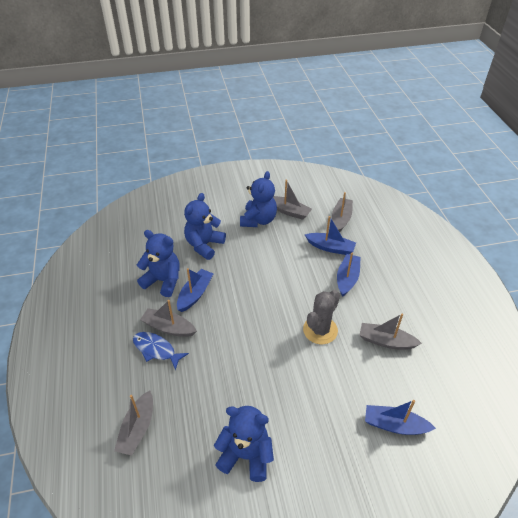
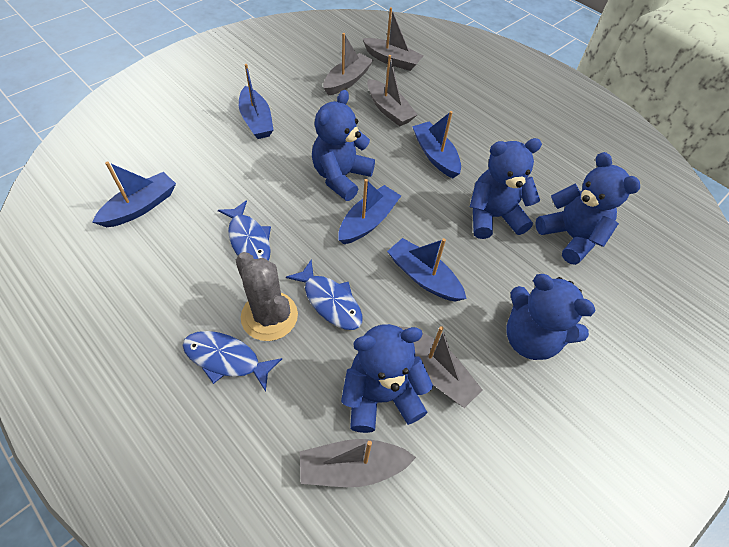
blue boat: 4 -> 5
blue fish: 1 -> 3
blue teddy bear: 4 -> 5

